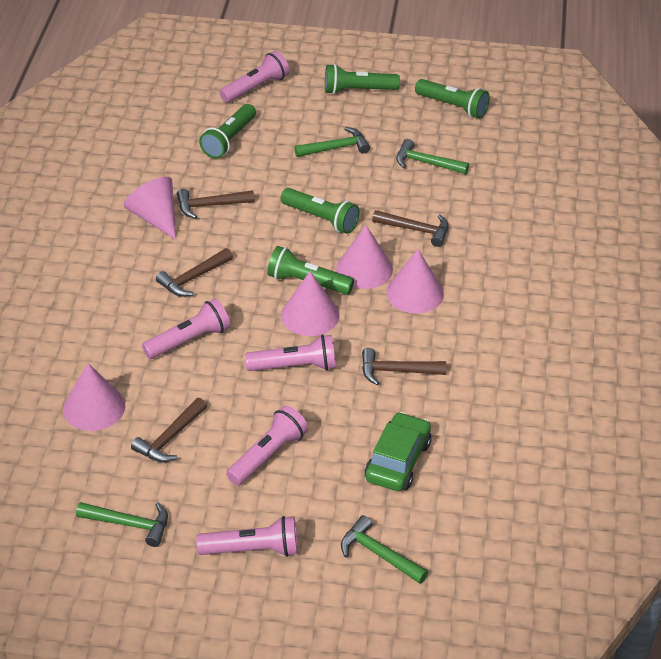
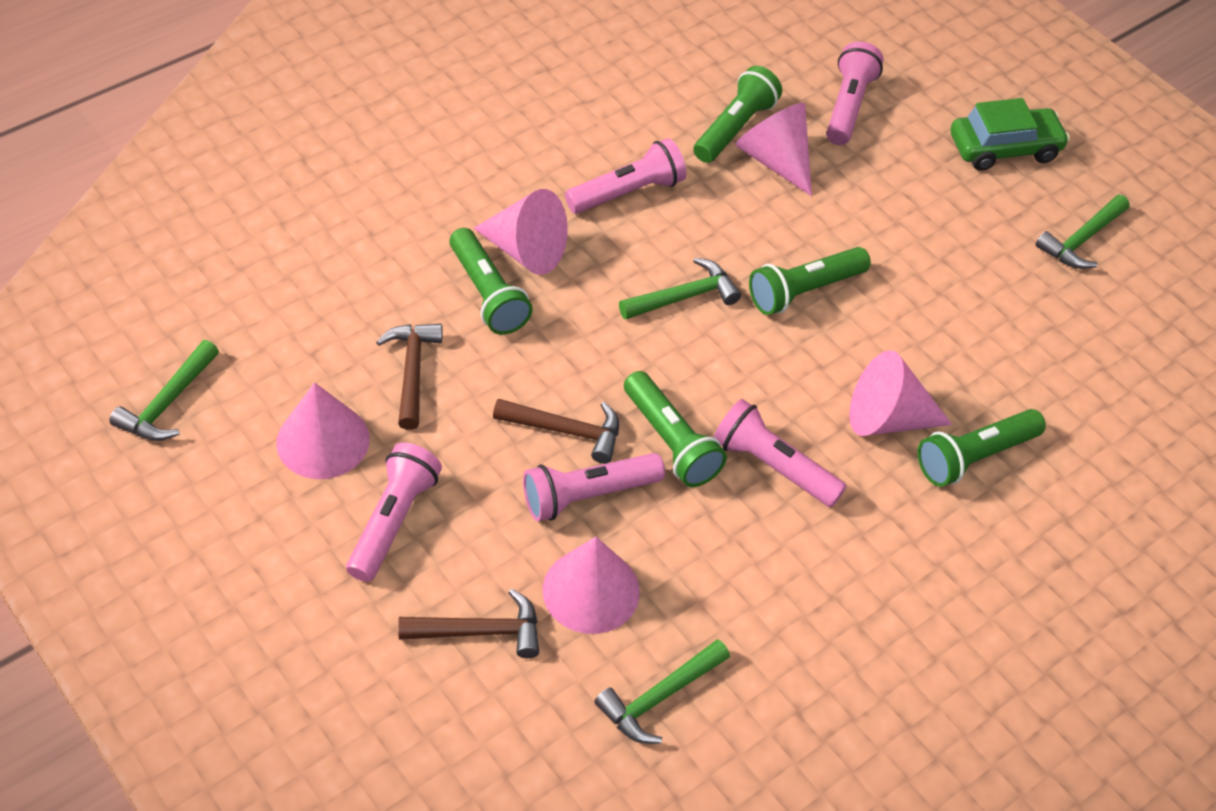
brown hammer: 5 -> 3

